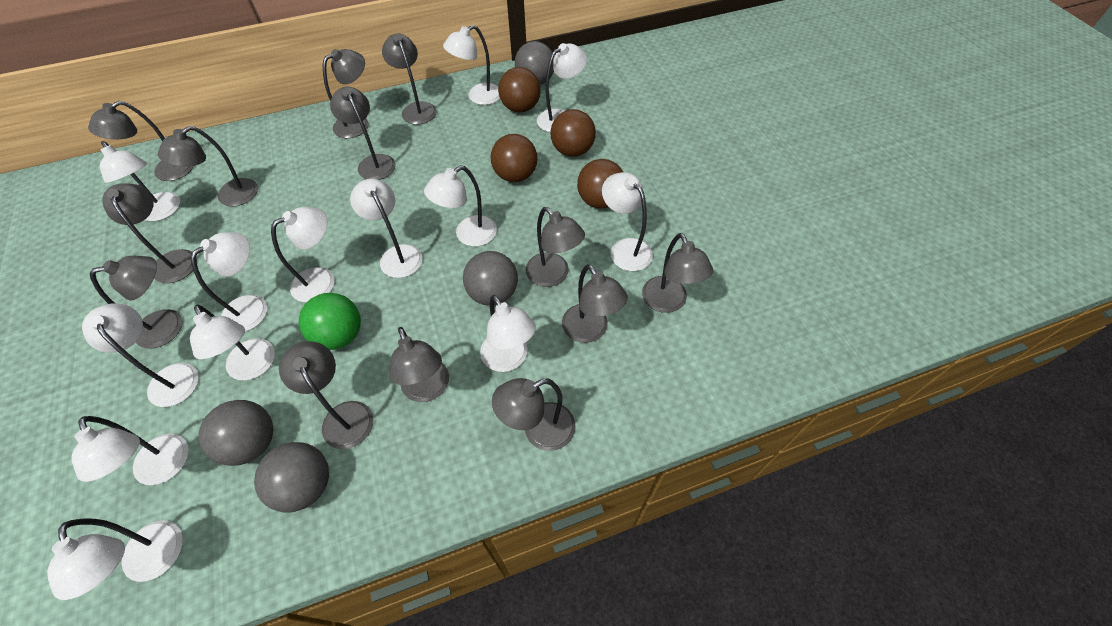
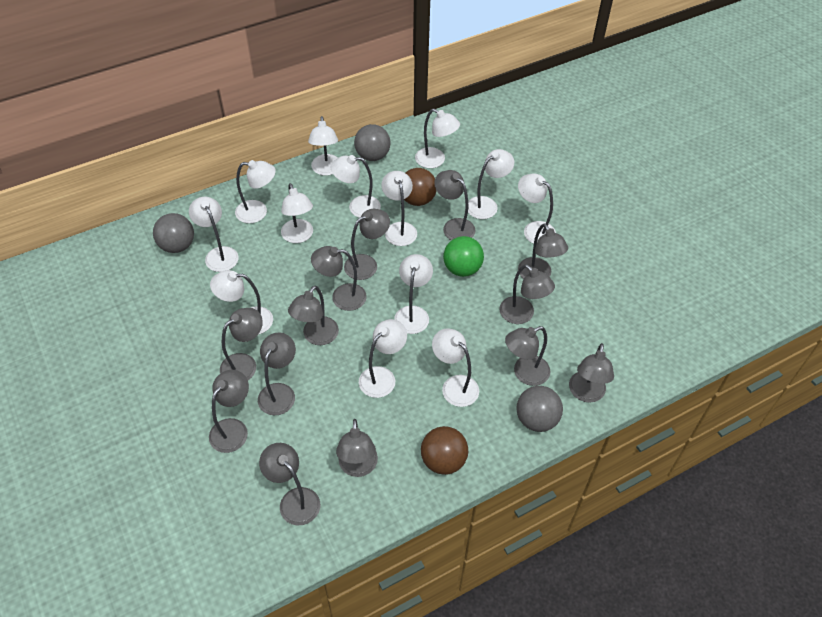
brown ball: 4 -> 2
grey ball: 4 -> 3

